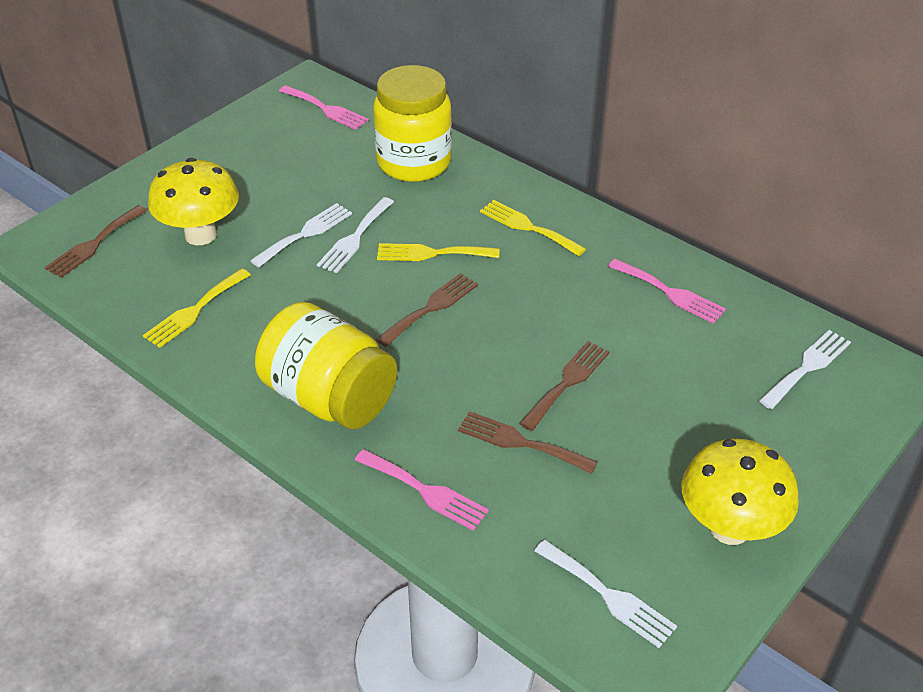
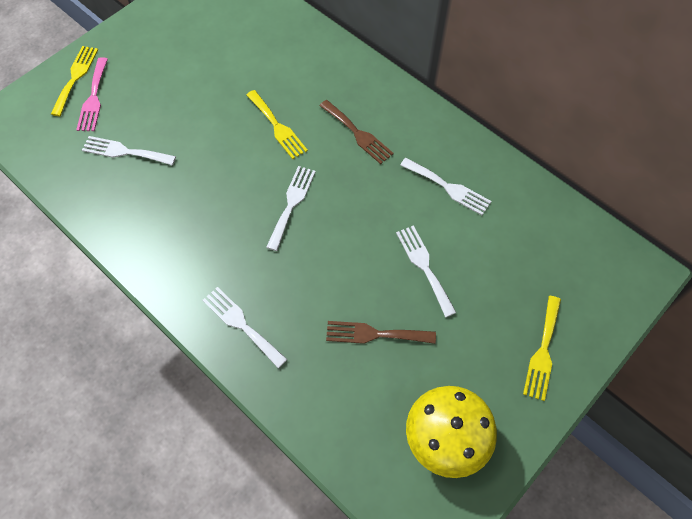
brown fork: 4 -> 2
pink fork: 3 -> 1
white fork: 4 -> 5
yellow jar: 2 -> 0
yellow mushroom: 2 -> 1

